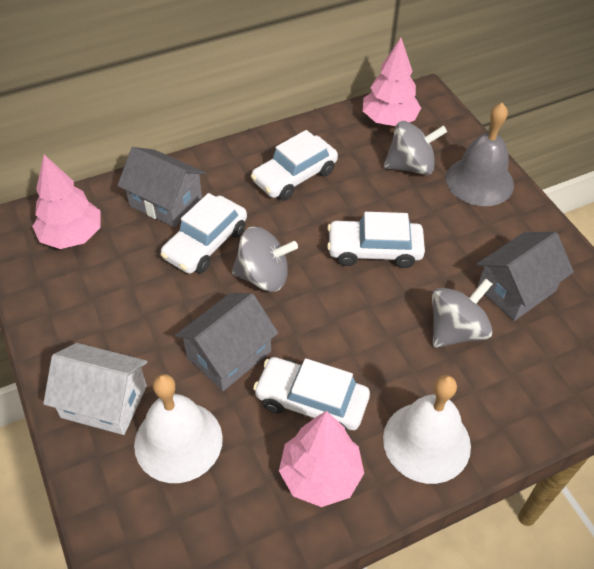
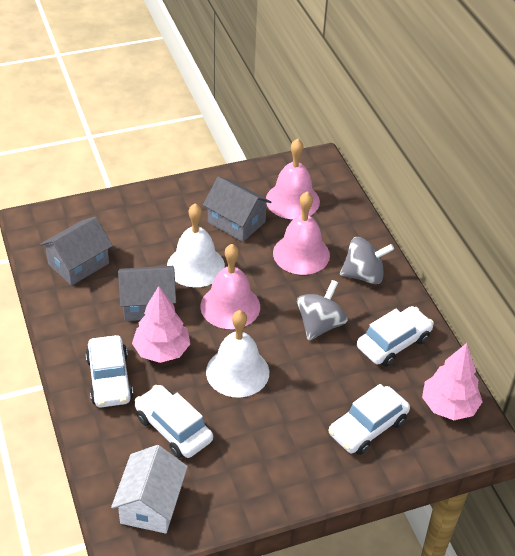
grey bell: 1 -> 0
grey spinning top: 3 -> 2
pink bell: 0 -> 3
pink tree: 3 -> 2

